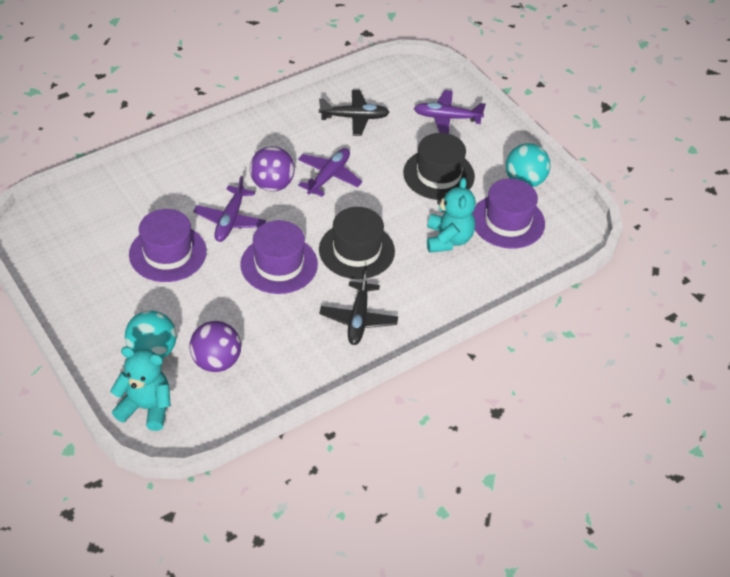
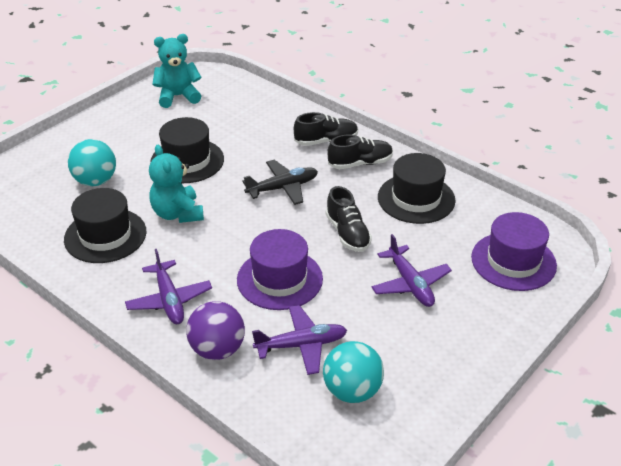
black hat: 2 -> 3
black plane: 2 -> 1
black shoe: 0 -> 3
purple ball: 2 -> 1
purple hat: 3 -> 2

